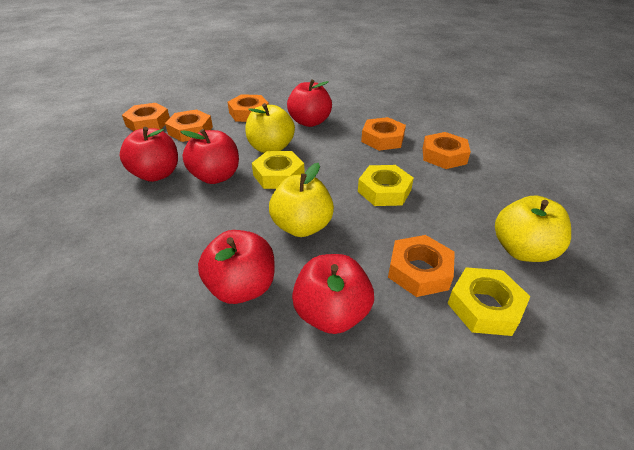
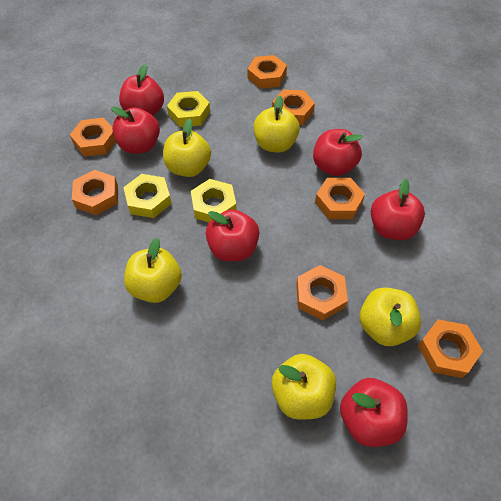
orange nut: 6 -> 7
red apple: 5 -> 6
yellow apple: 3 -> 5

